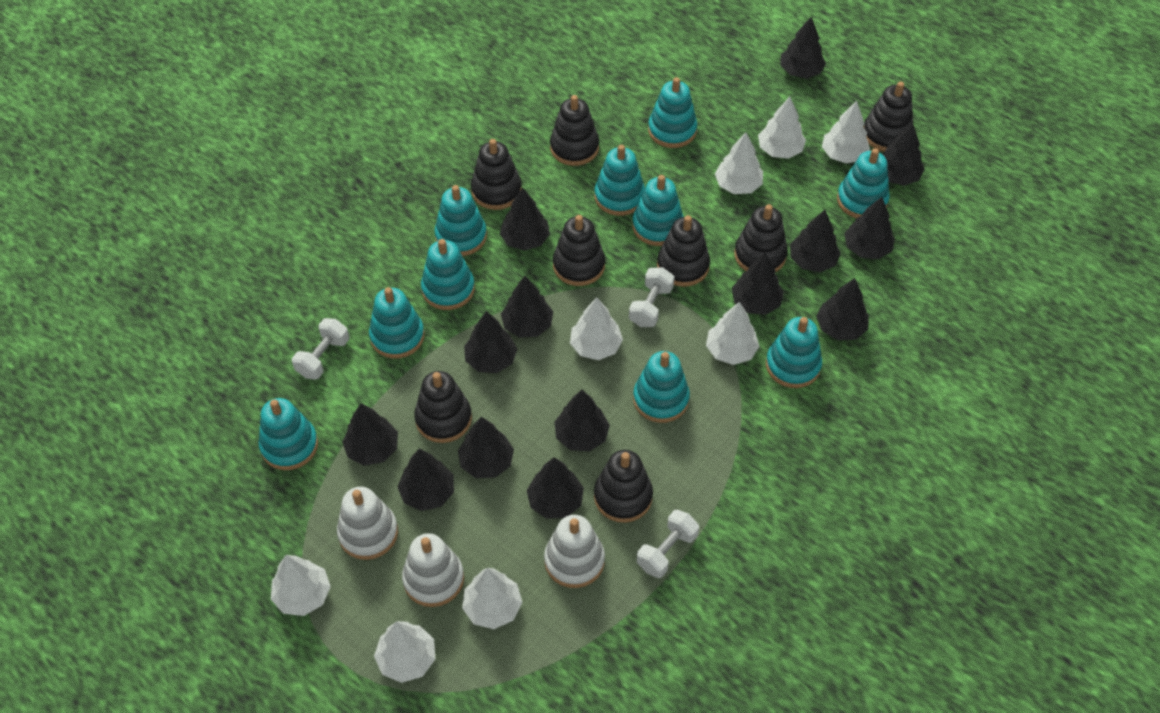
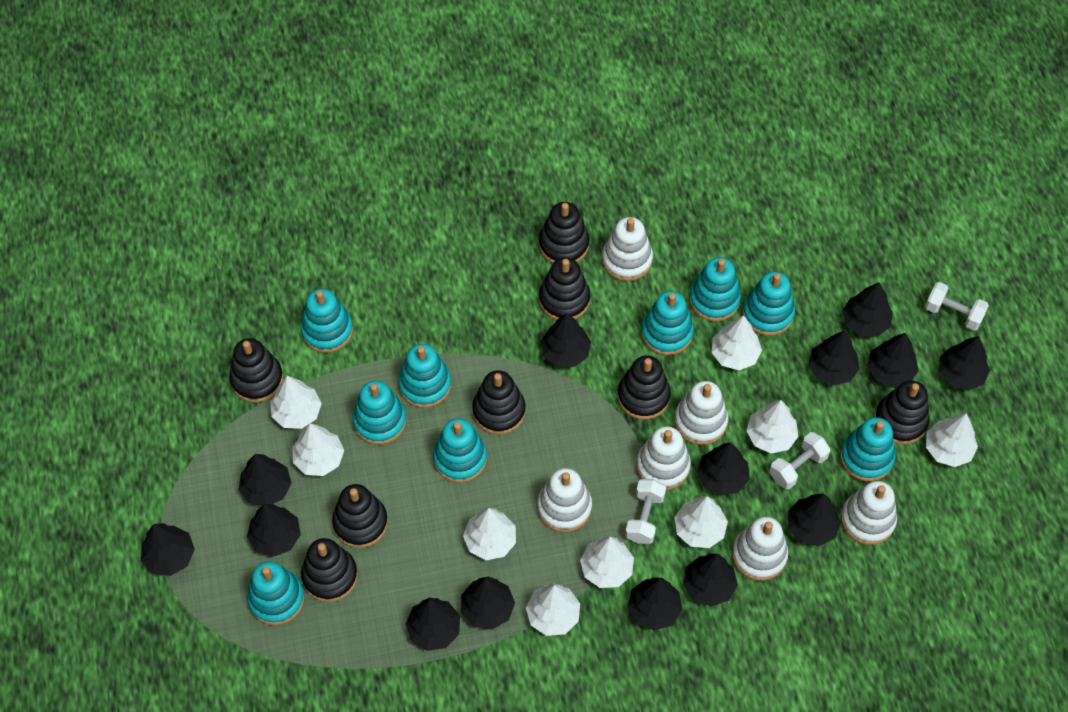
turquoise stacking toy: 10 -> 9
white stacking toy: 3 -> 6
white tree: 8 -> 9

